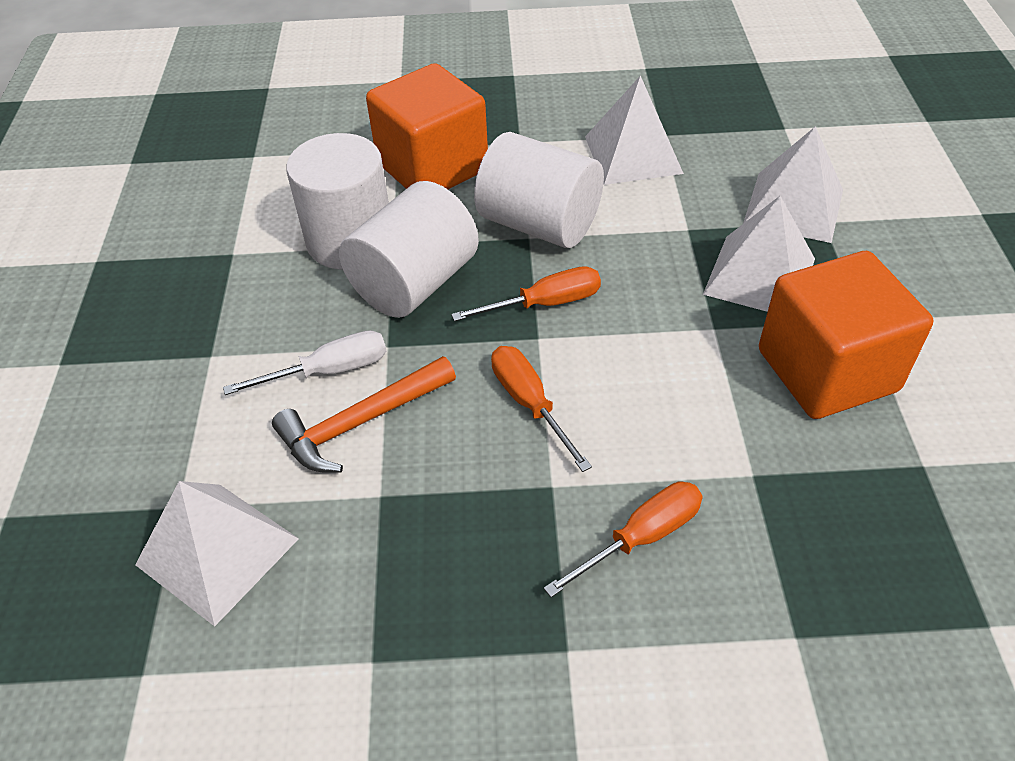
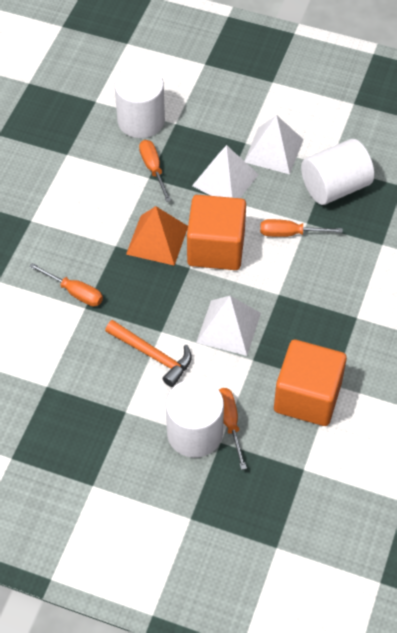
orange pyramid: 0 -> 1
orange screwdriver: 3 -> 4
white pyramid: 4 -> 3
white screwdriver: 1 -> 0

